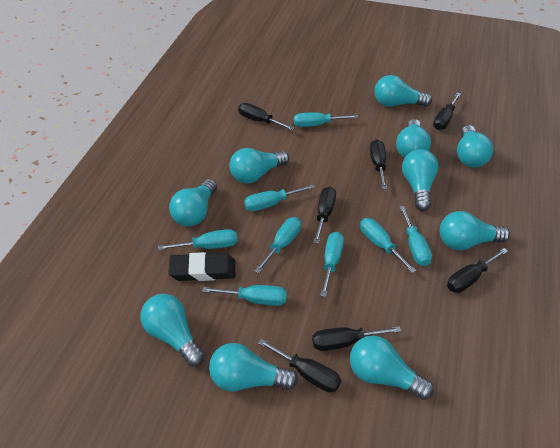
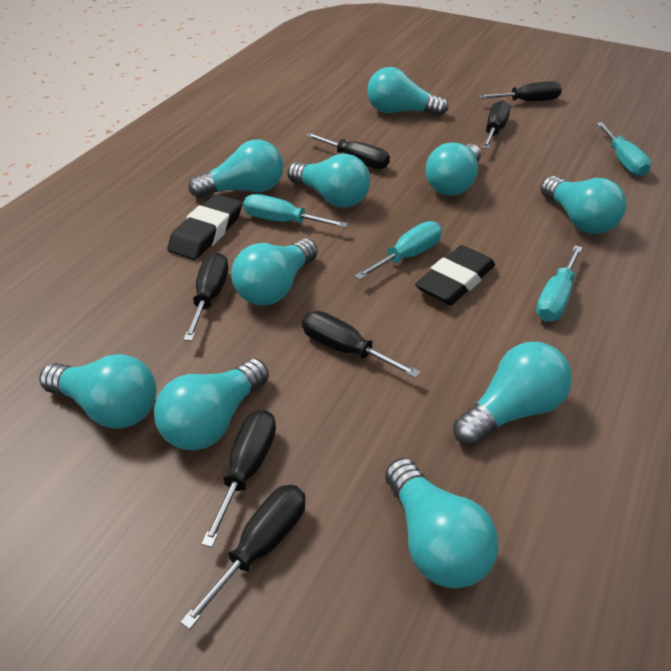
black eraser: 1 -> 2
turquoise screwdriver: 8 -> 4

